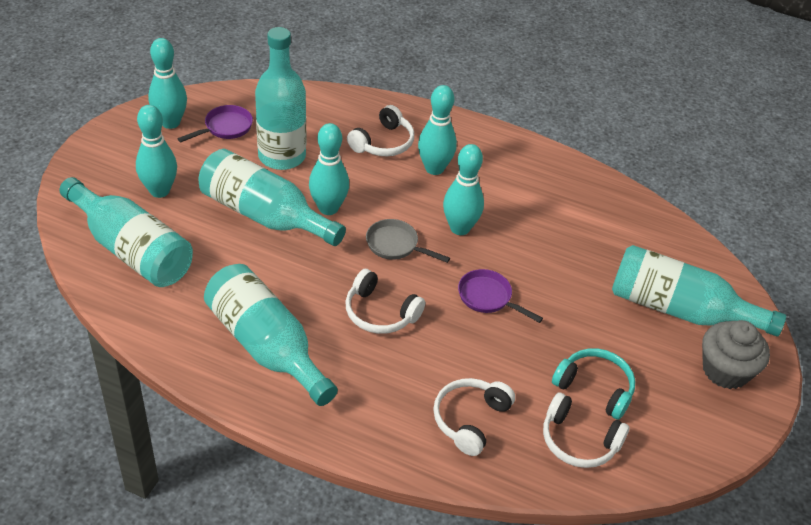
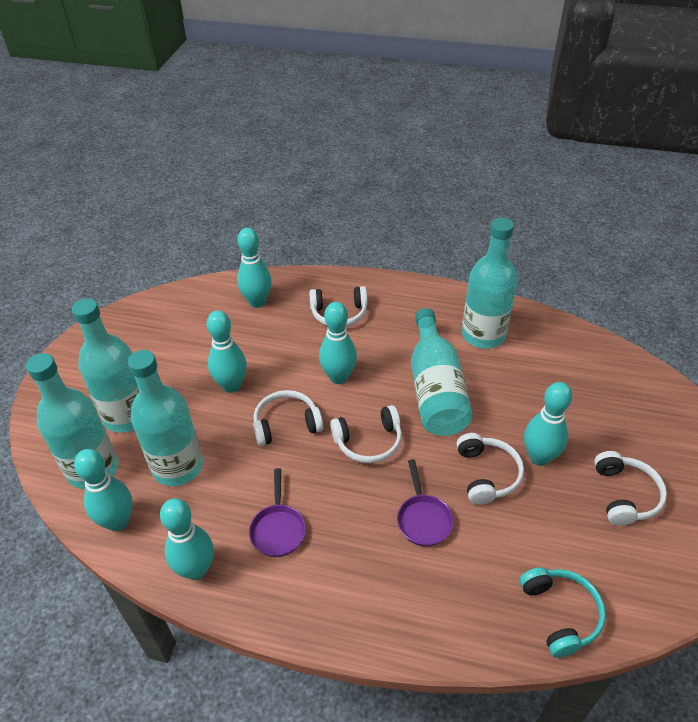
grey cupcake: 1 -> 0
grey pan: 1 -> 0
turquoise bowling pin: 5 -> 6
white headphones: 4 -> 5

